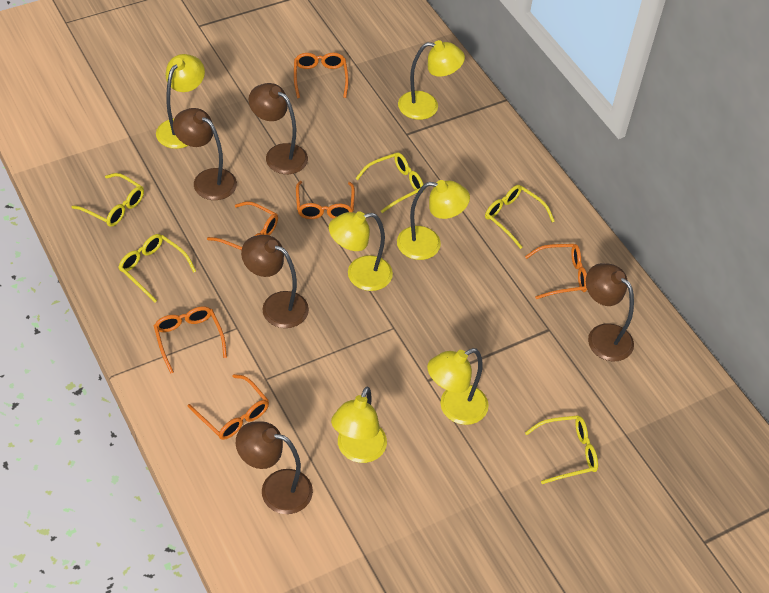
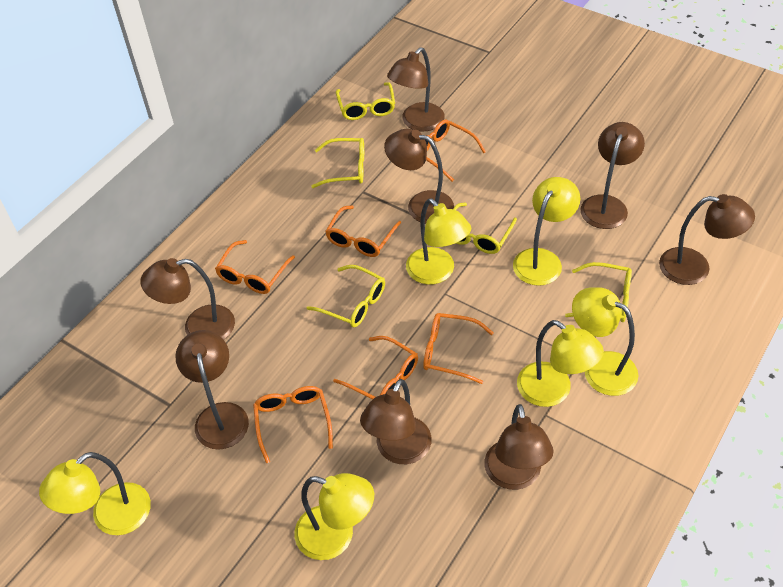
brown lamp: 5 -> 8

